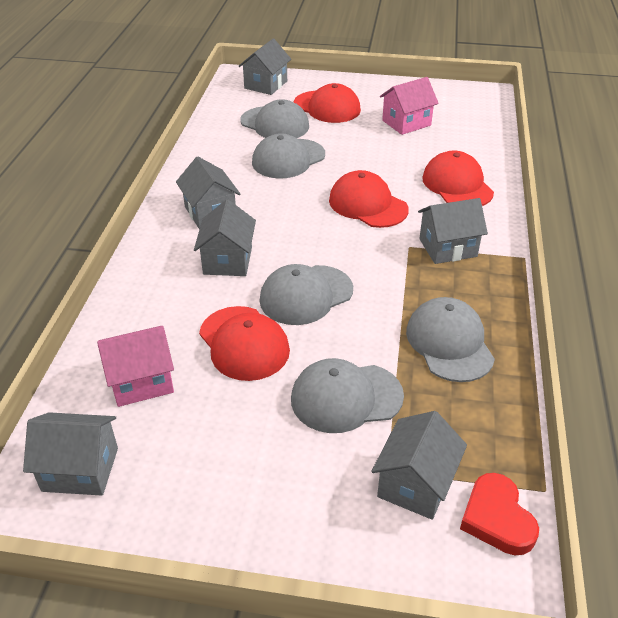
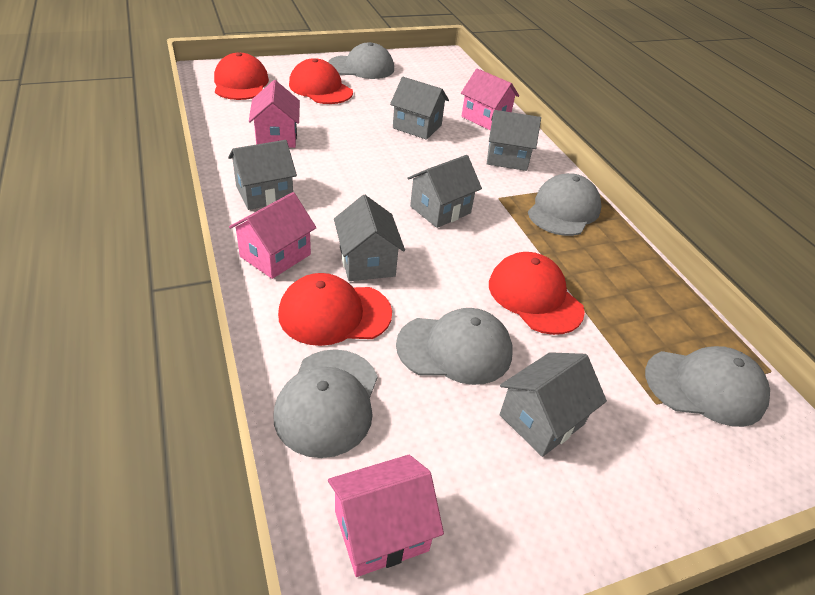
pink house: 2 -> 4
red heart: 1 -> 0

